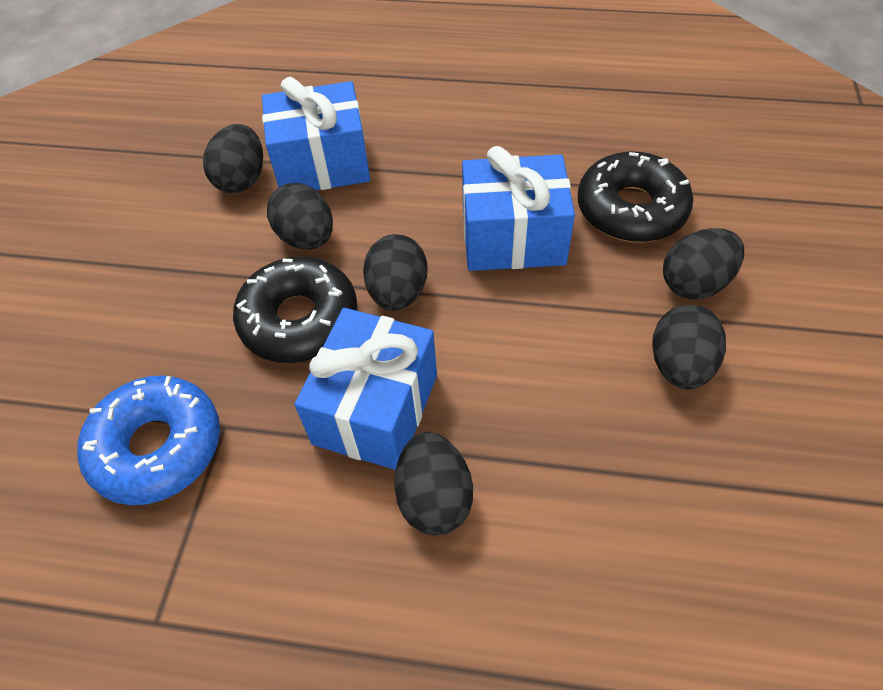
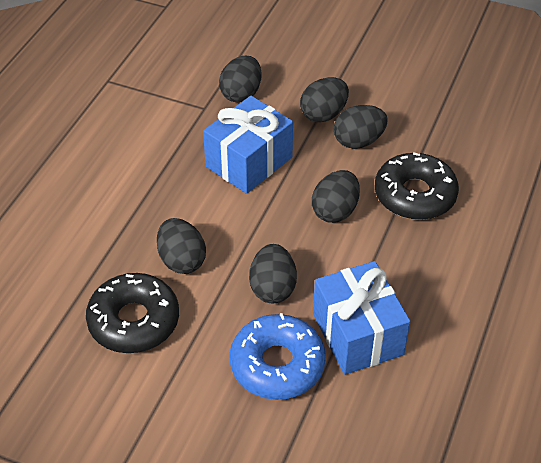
blue gift: 3 -> 2

